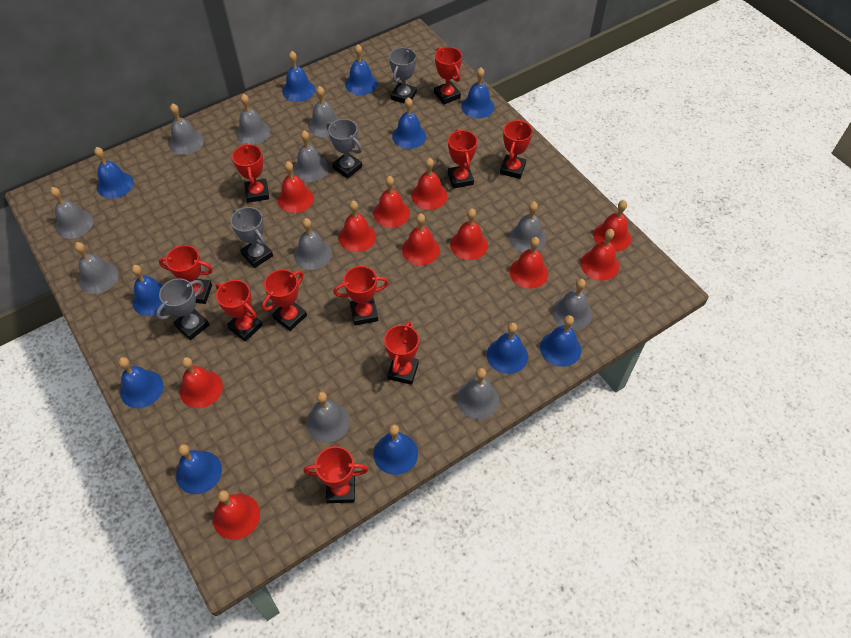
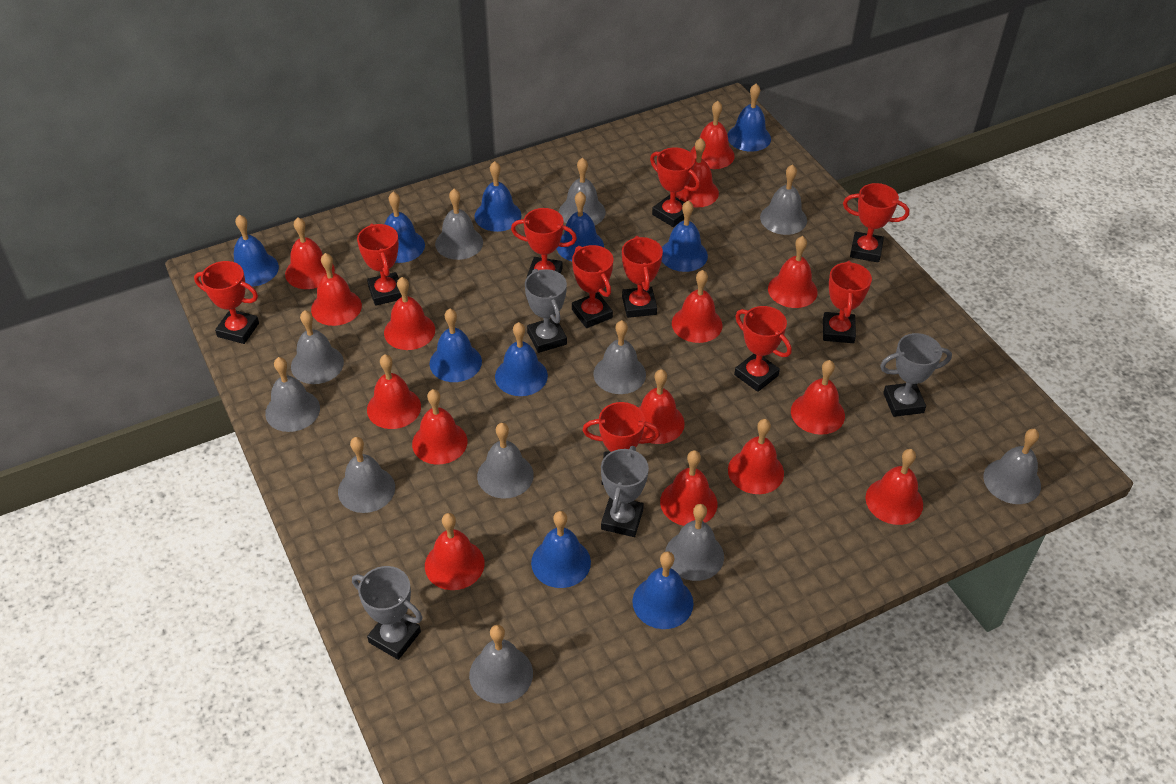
blue bell: 11 -> 10
red bell: 11 -> 15

